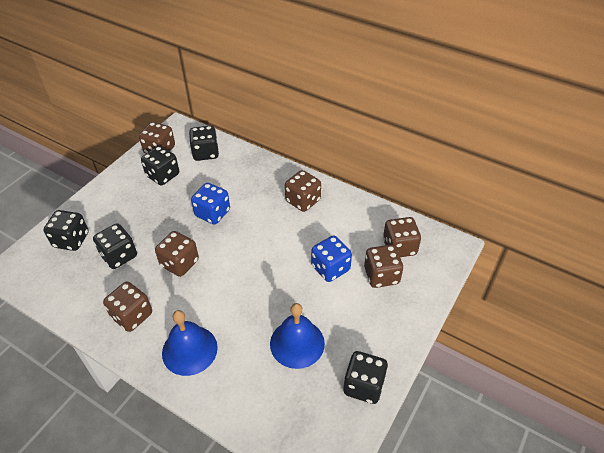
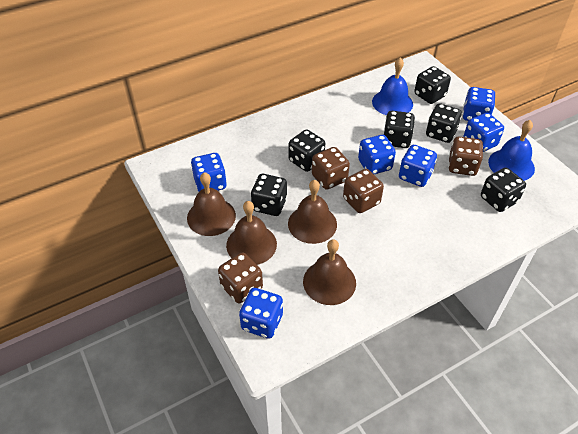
black dice: 5 -> 6
blue dice: 2 -> 6
brown bell: 0 -> 4
brown dice: 6 -> 4

